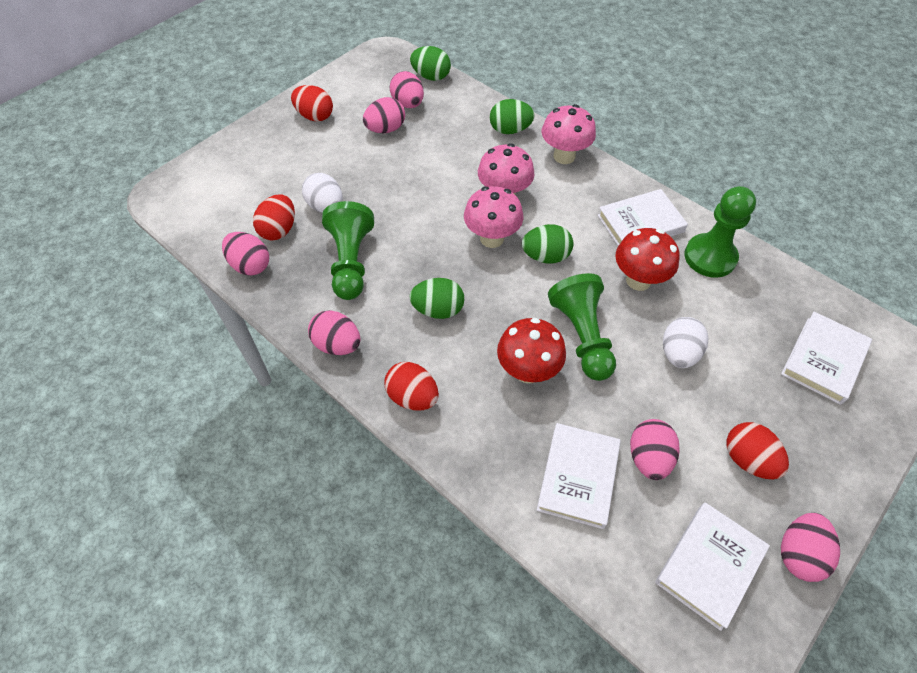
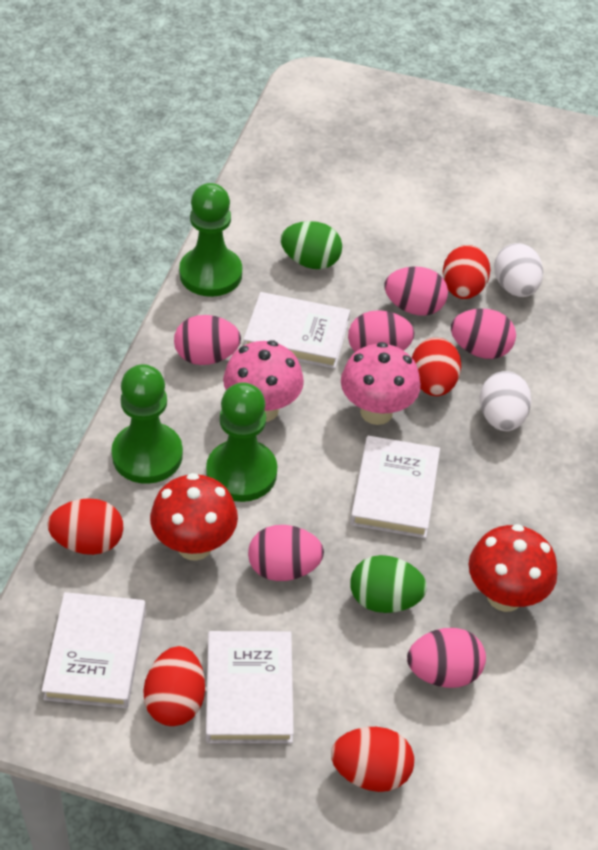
green egg: 4 -> 2
pink mushroom: 3 -> 2
red egg: 4 -> 5

